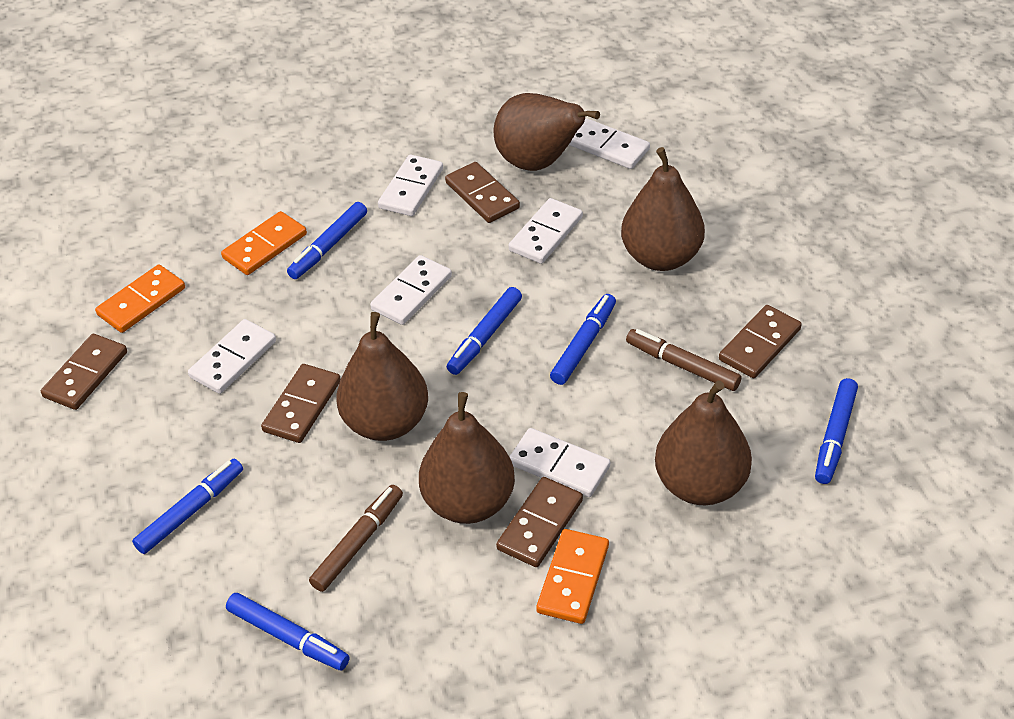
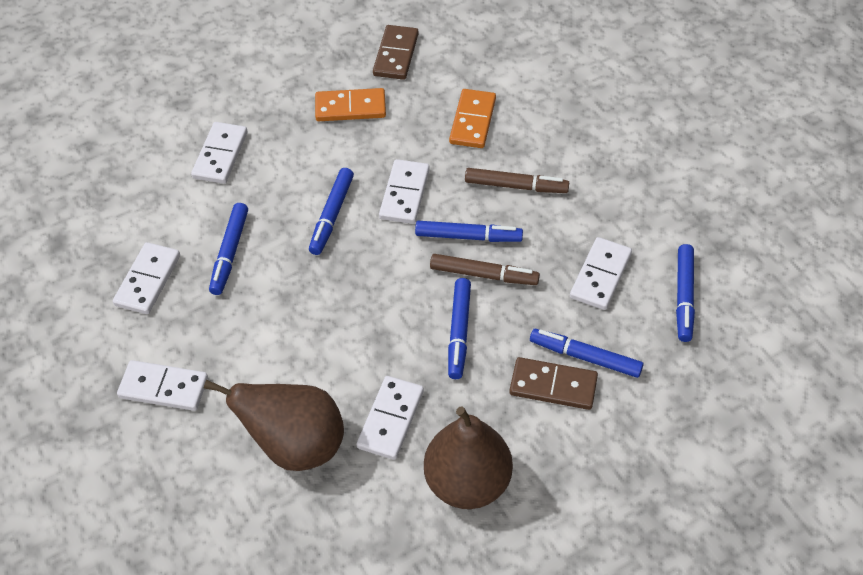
brown domino: 5 -> 2
brown pear: 5 -> 2
orange domino: 3 -> 2

